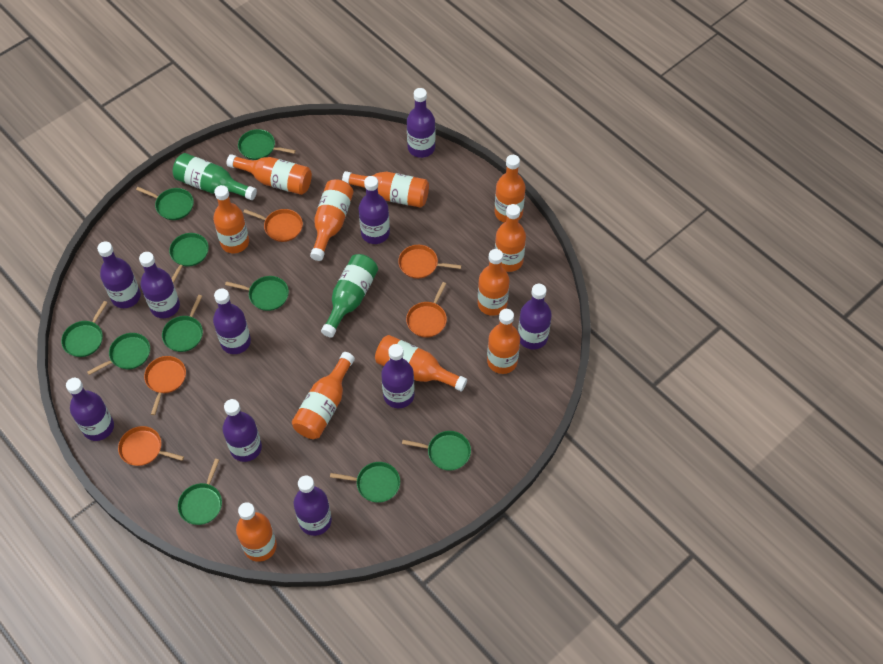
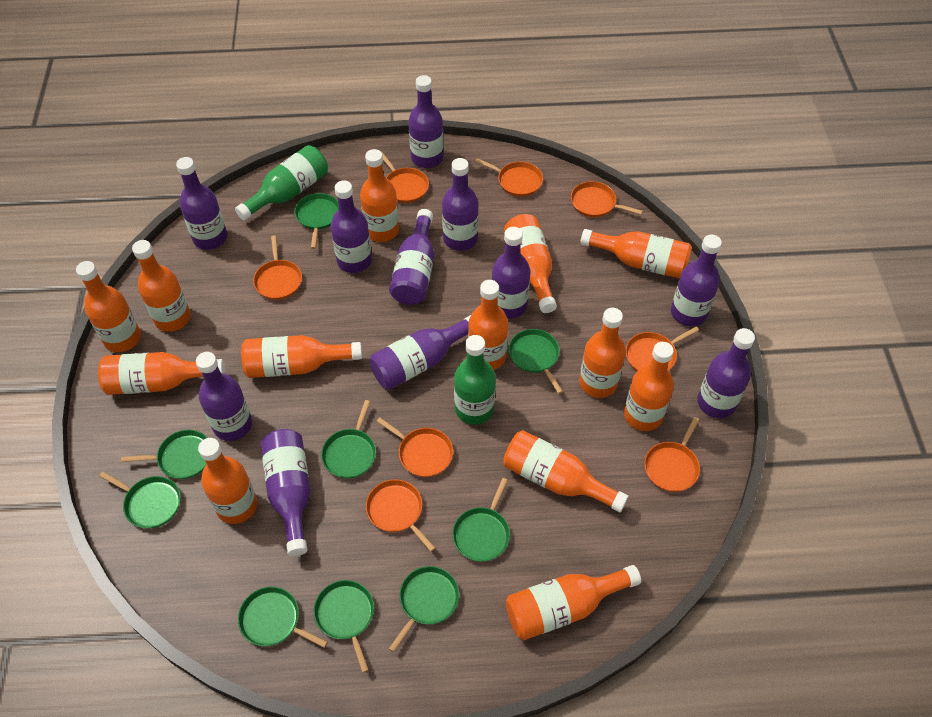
green pan: 10 -> 9
orange bottle: 11 -> 13
orange pan: 5 -> 8
purple bottle: 10 -> 11

